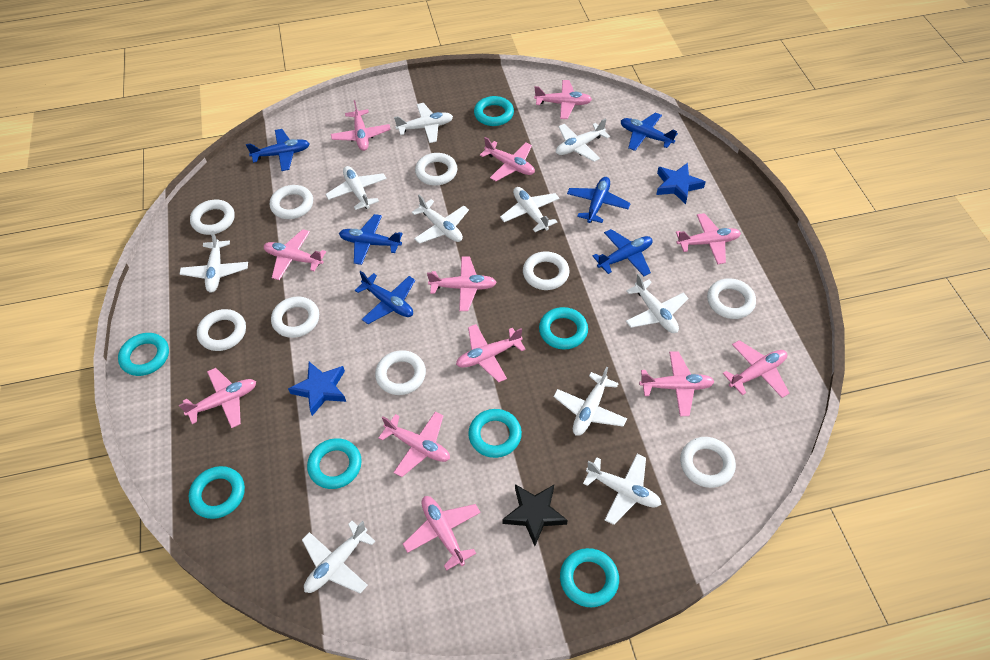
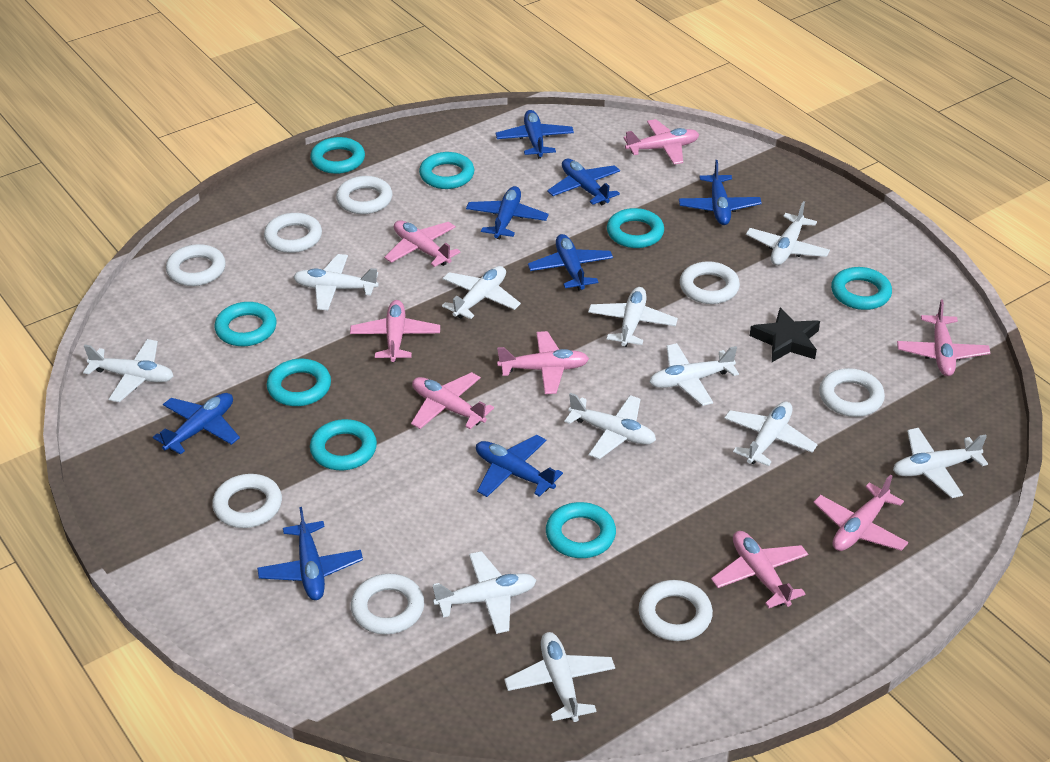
blue plane: 6 -> 8
blue star: 2 -> 0
pink plane: 12 -> 8
turquoise ring: 7 -> 8
white plane: 10 -> 11
white ring: 9 -> 8

